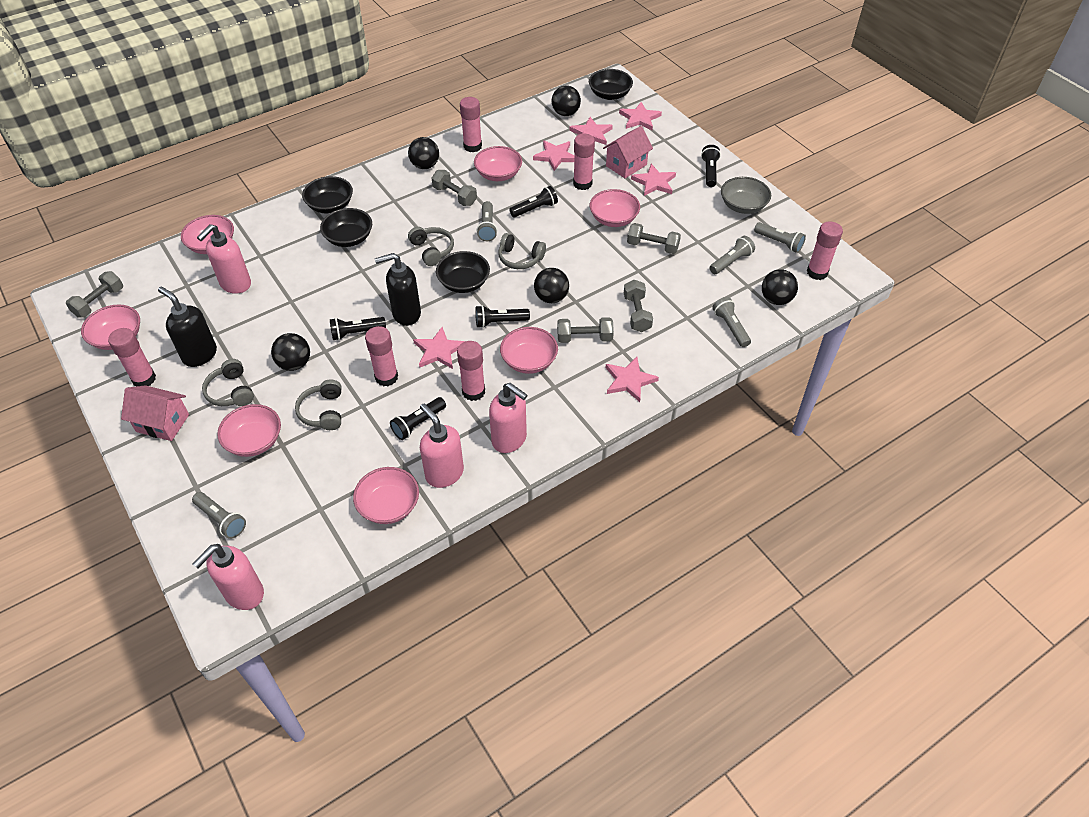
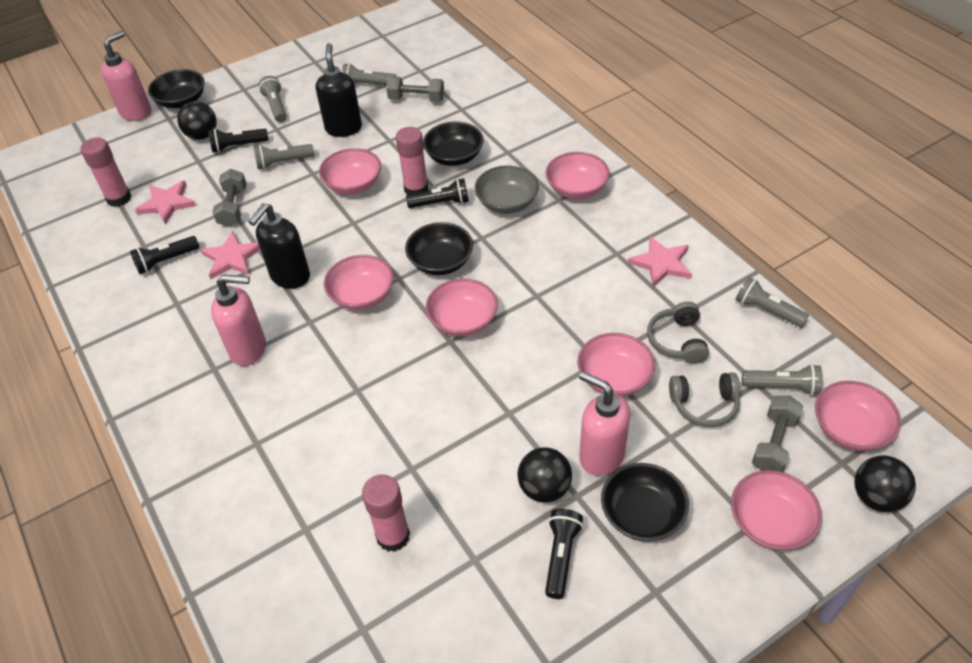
black ball: 5 -> 3
black flashlight: 5 -> 4
grey dumbbell: 5 -> 3
grey headphones: 4 -> 2
pink glue stick: 6 -> 3
pink house: 2 -> 0
pink soap dispenser: 4 -> 3
pink star: 6 -> 3

